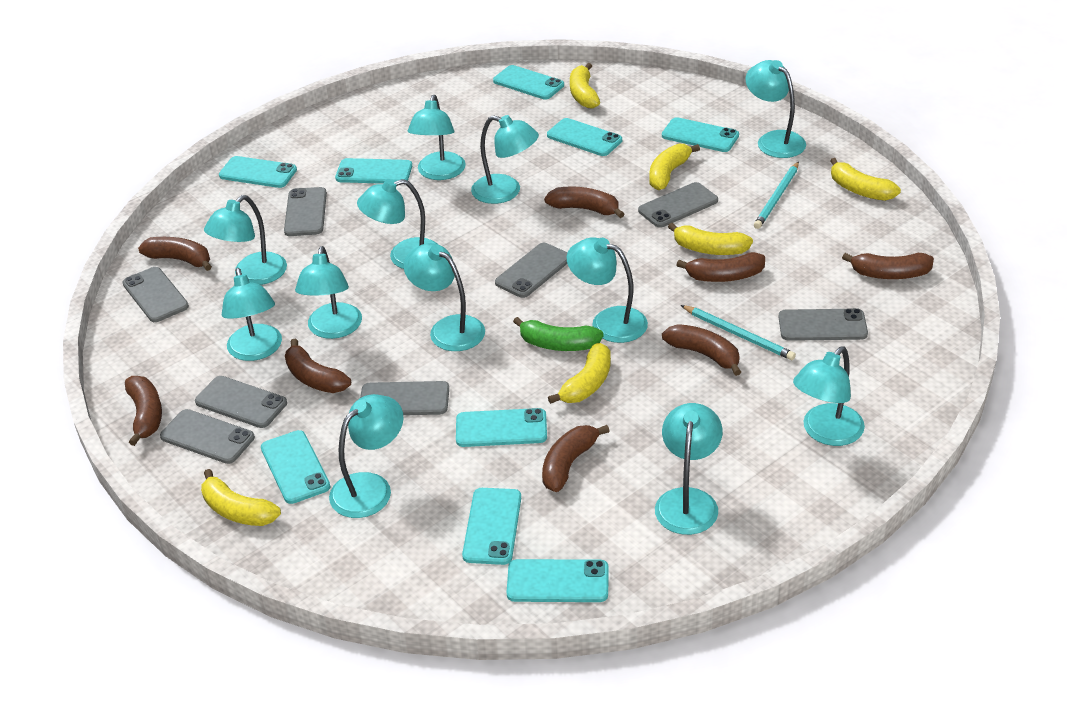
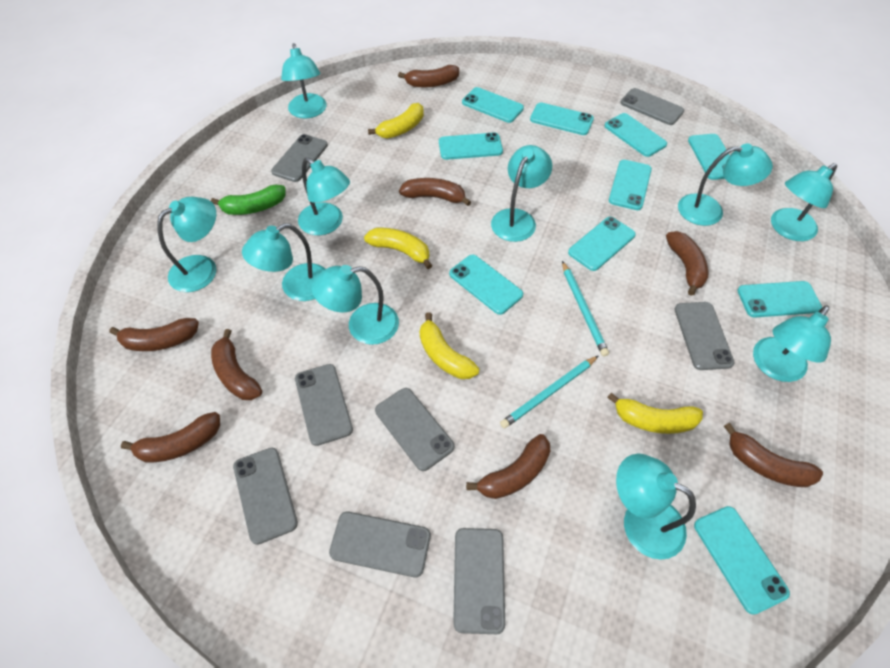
turquoise lamp: 12 -> 10
turquoise phone: 9 -> 10
yellow banana: 6 -> 4

